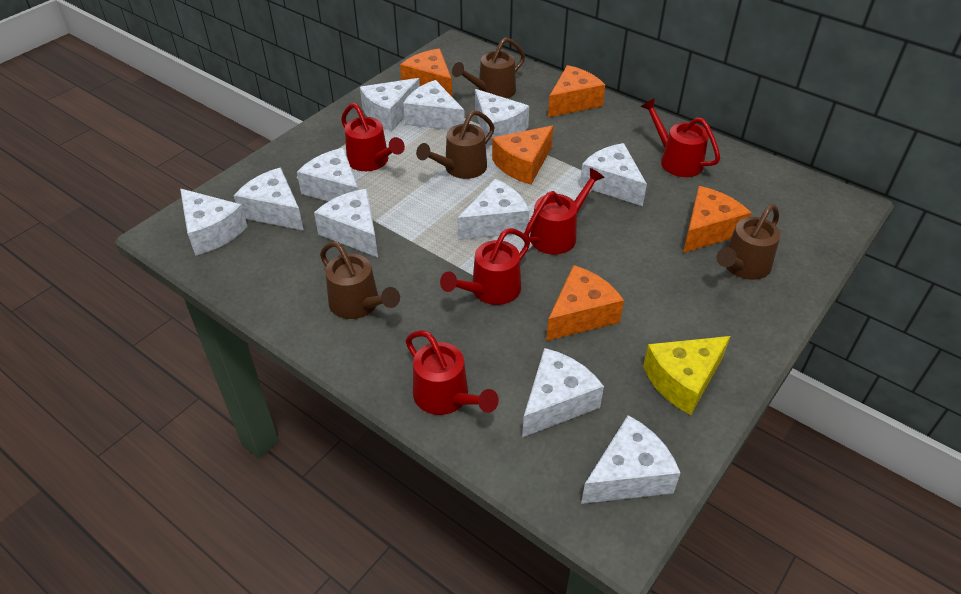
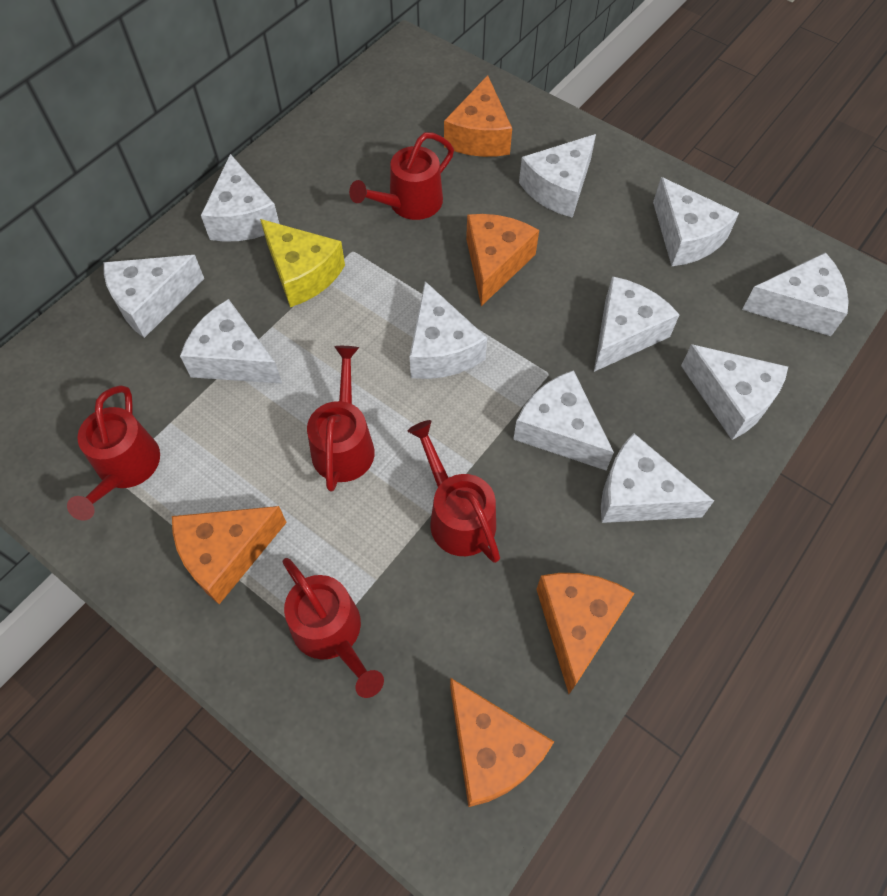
brown watering can: 4 -> 0

